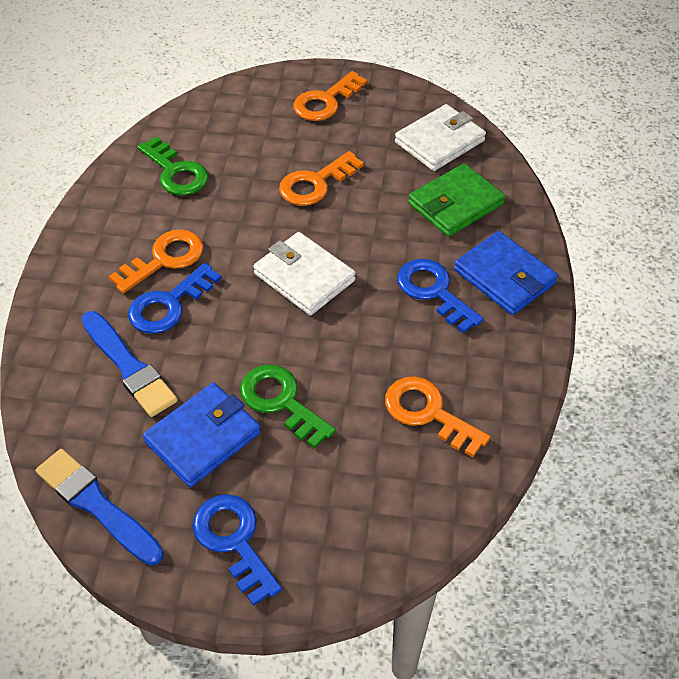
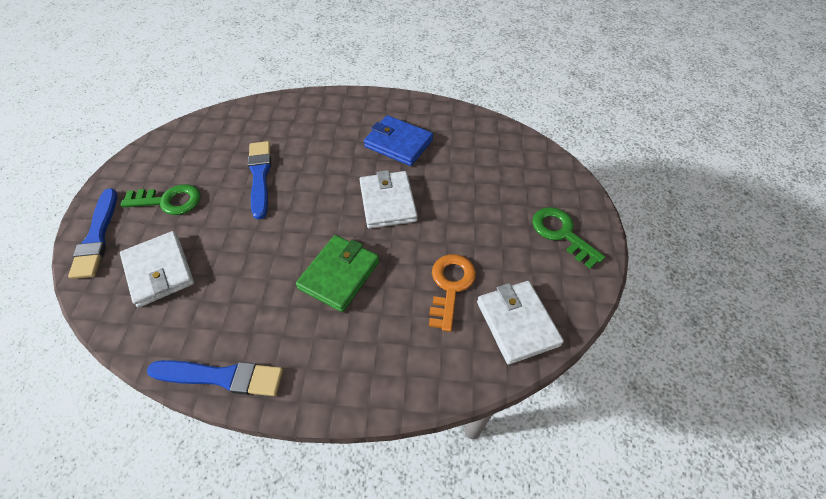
blue brush: 2 -> 3
blue key: 3 -> 0
blue wallet: 2 -> 1
orange key: 4 -> 1
white wallet: 2 -> 3

